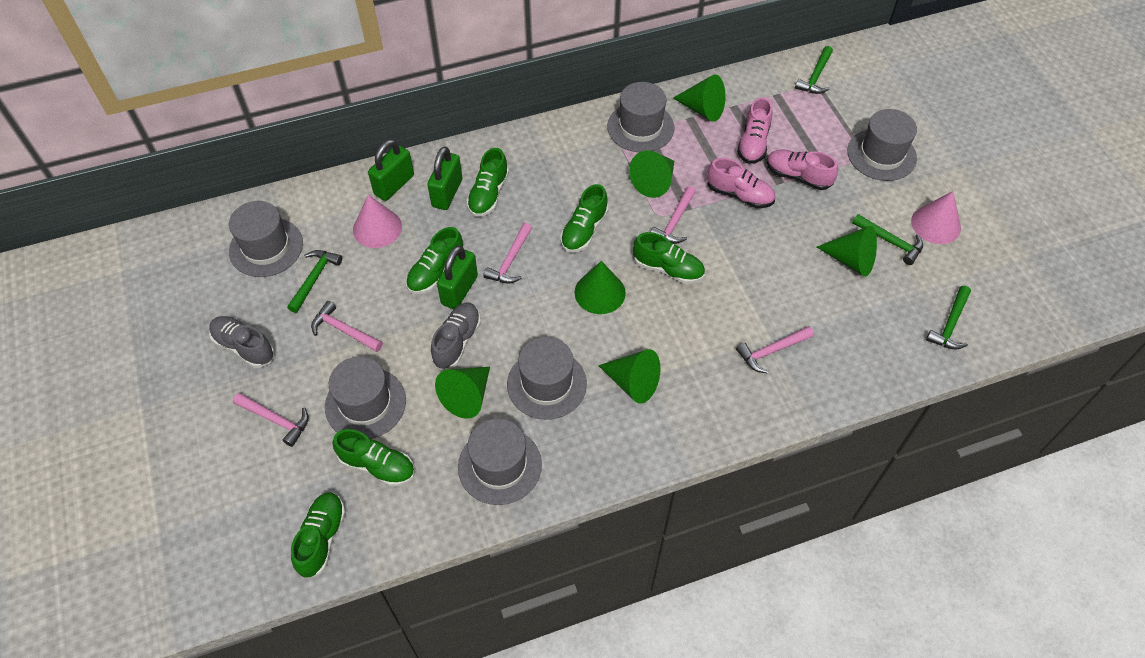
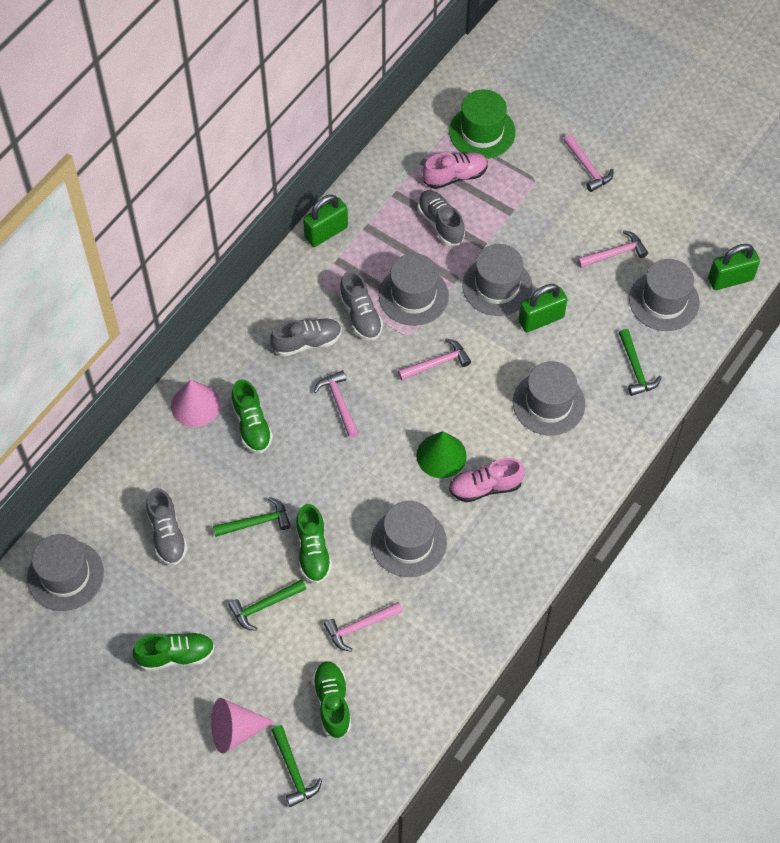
green cone: 6 -> 1
green hat: 0 -> 1
green shoe: 6 -> 4
grey shoe: 2 -> 4
pink shoe: 3 -> 2

